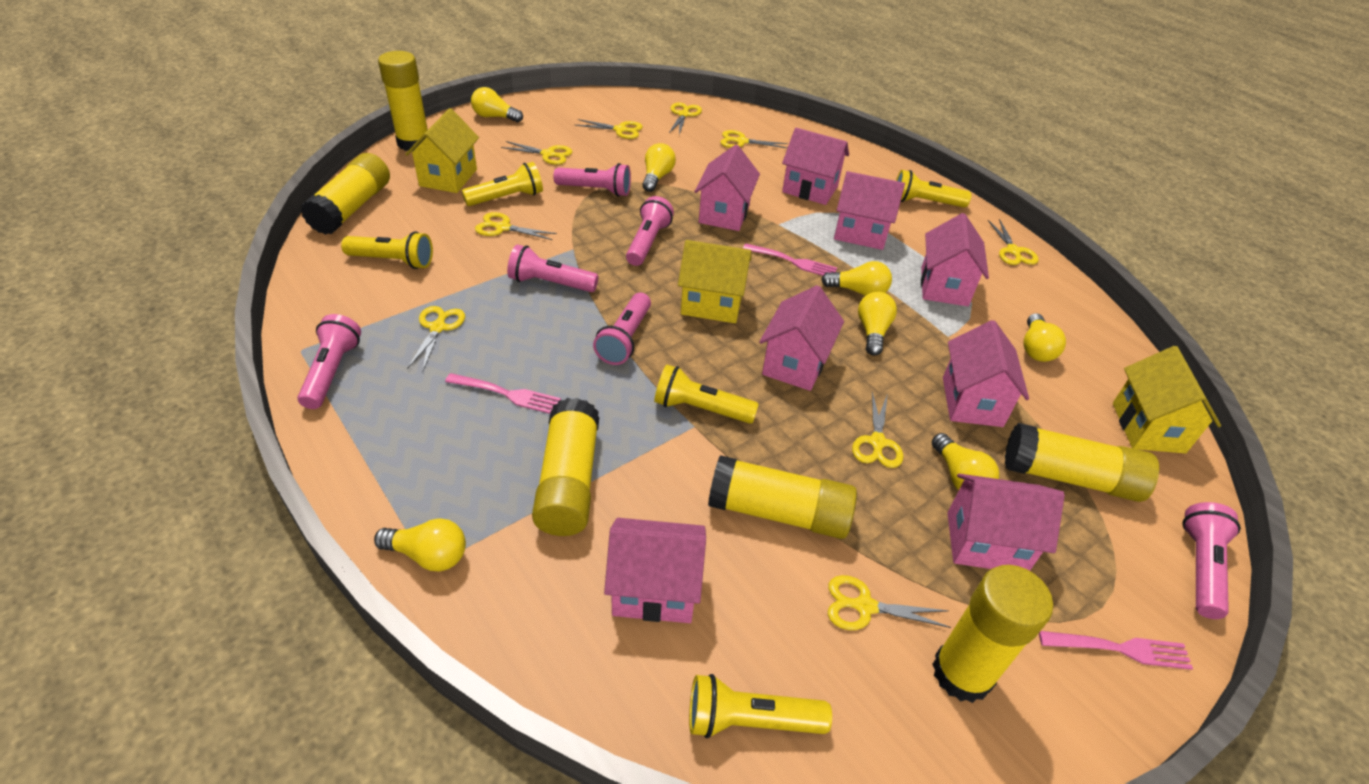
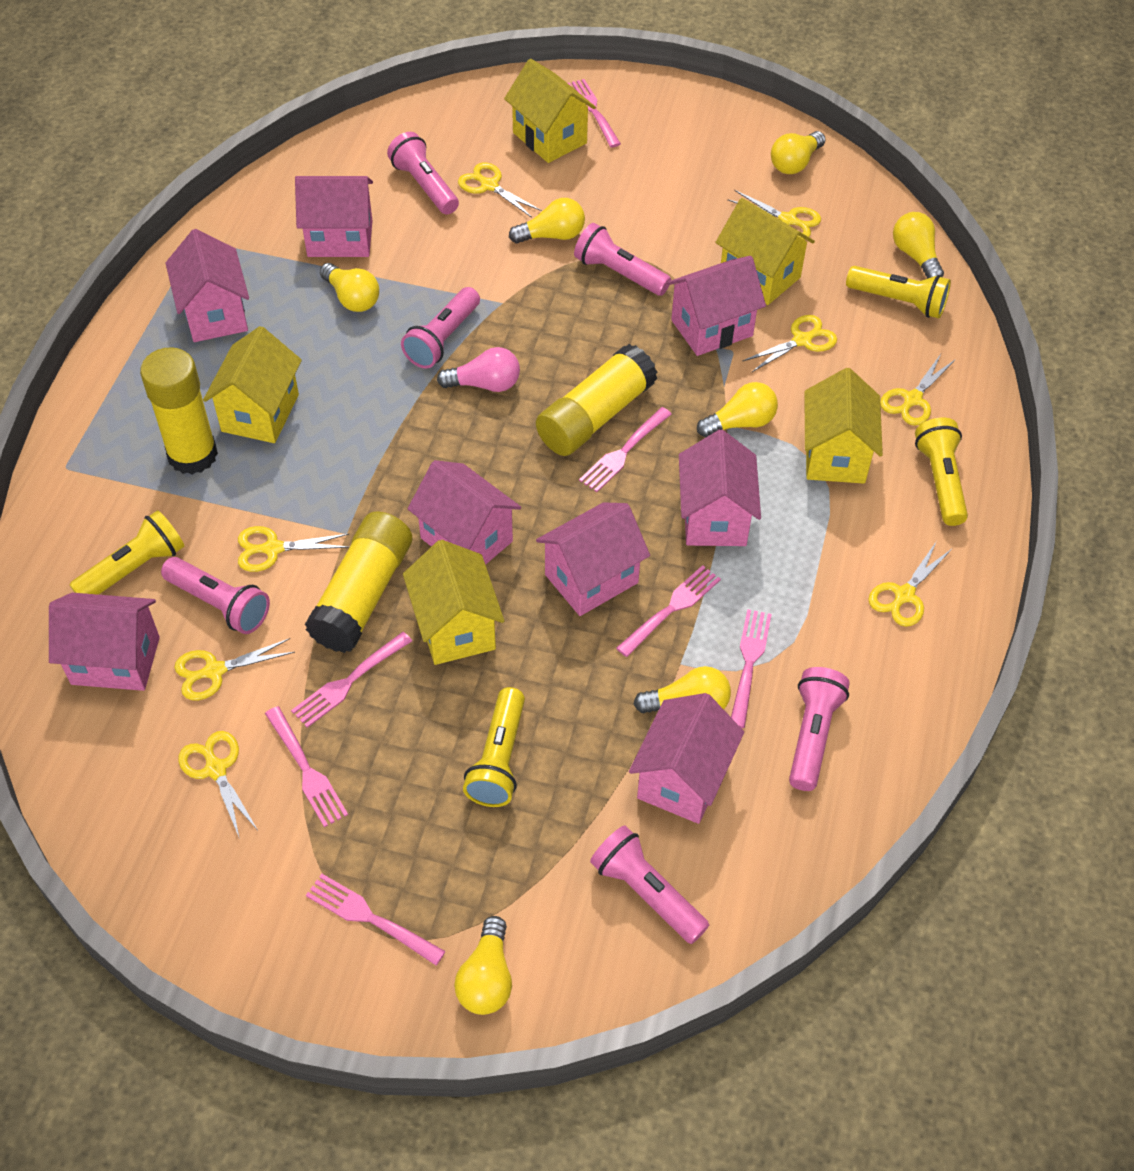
pink fork: 3 -> 7
pink light bulb: 0 -> 1
yellow flashlight: 5 -> 4
yellow glue stick: 6 -> 3
yellow house: 3 -> 5
yellow scissors: 9 -> 8

